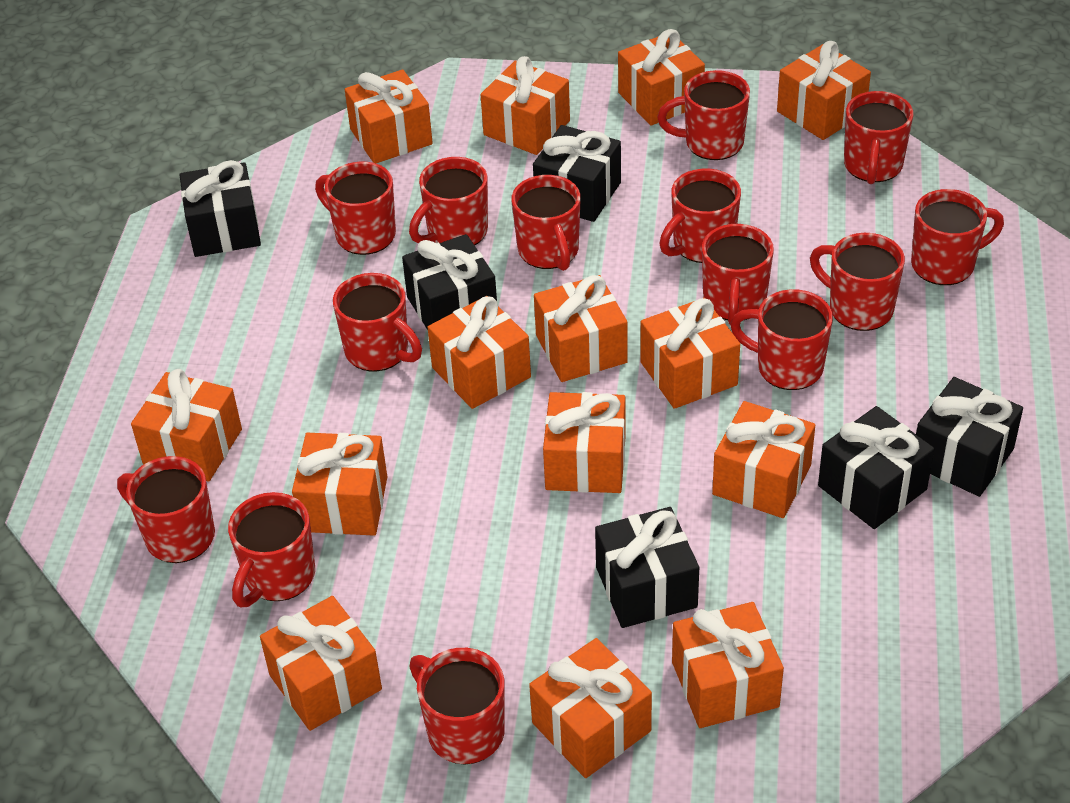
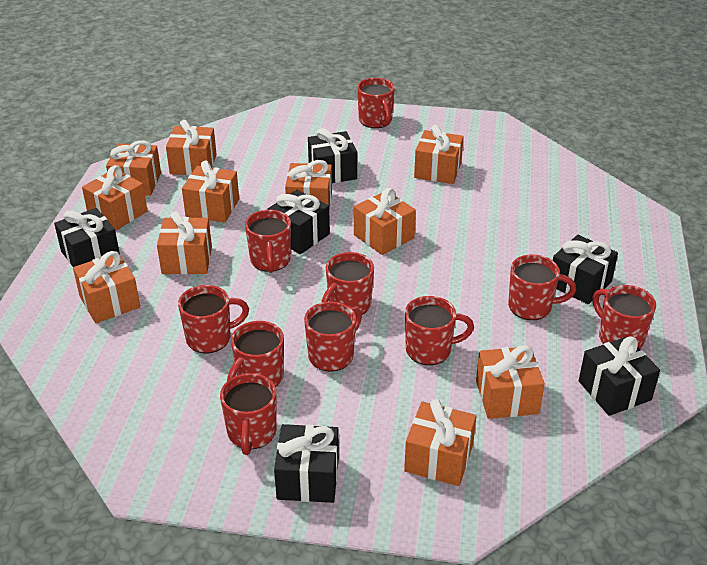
orange gift: 14 -> 11
red mug: 14 -> 10

